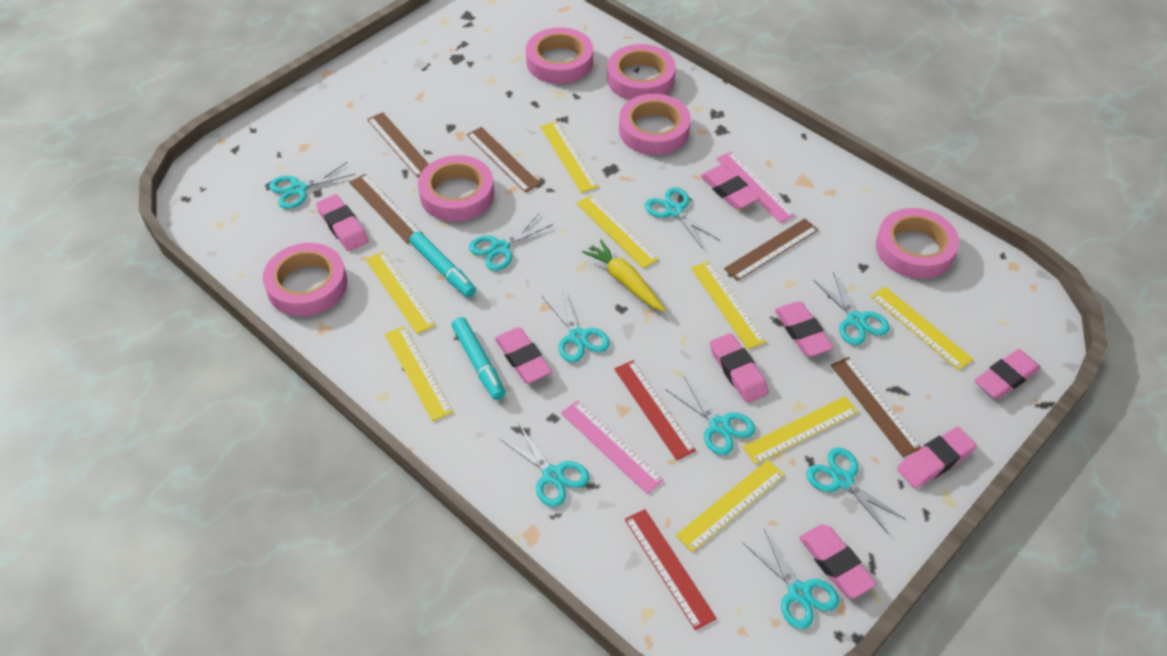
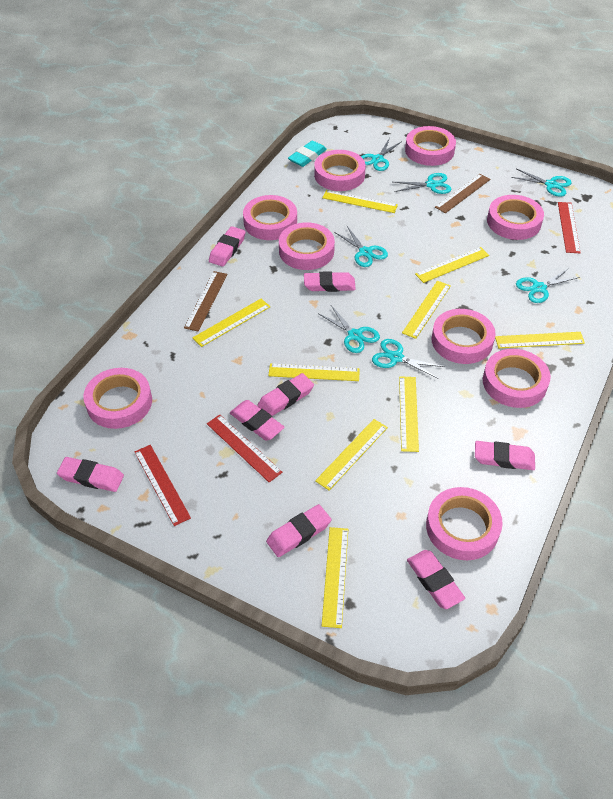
brown ruler: 5 -> 2
pink ruler: 2 -> 0
pink tape: 6 -> 9
red ruler: 2 -> 3
turquoise eraser: 0 -> 1
turquoise marker: 2 -> 0
turquoise scissors: 9 -> 7
yellow carrot: 1 -> 0
yellow ruler: 8 -> 9

